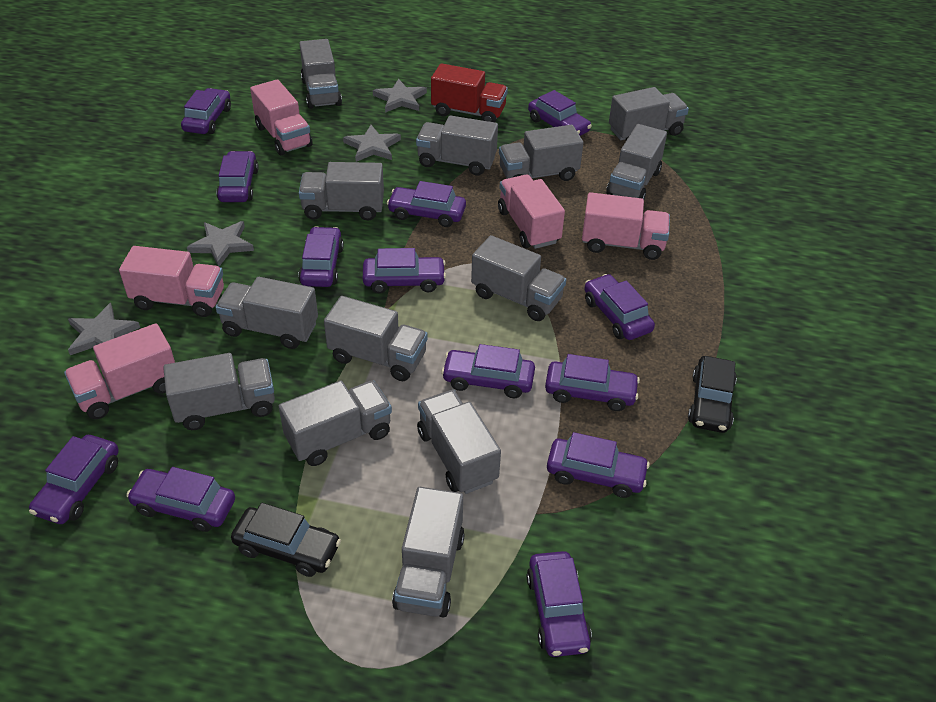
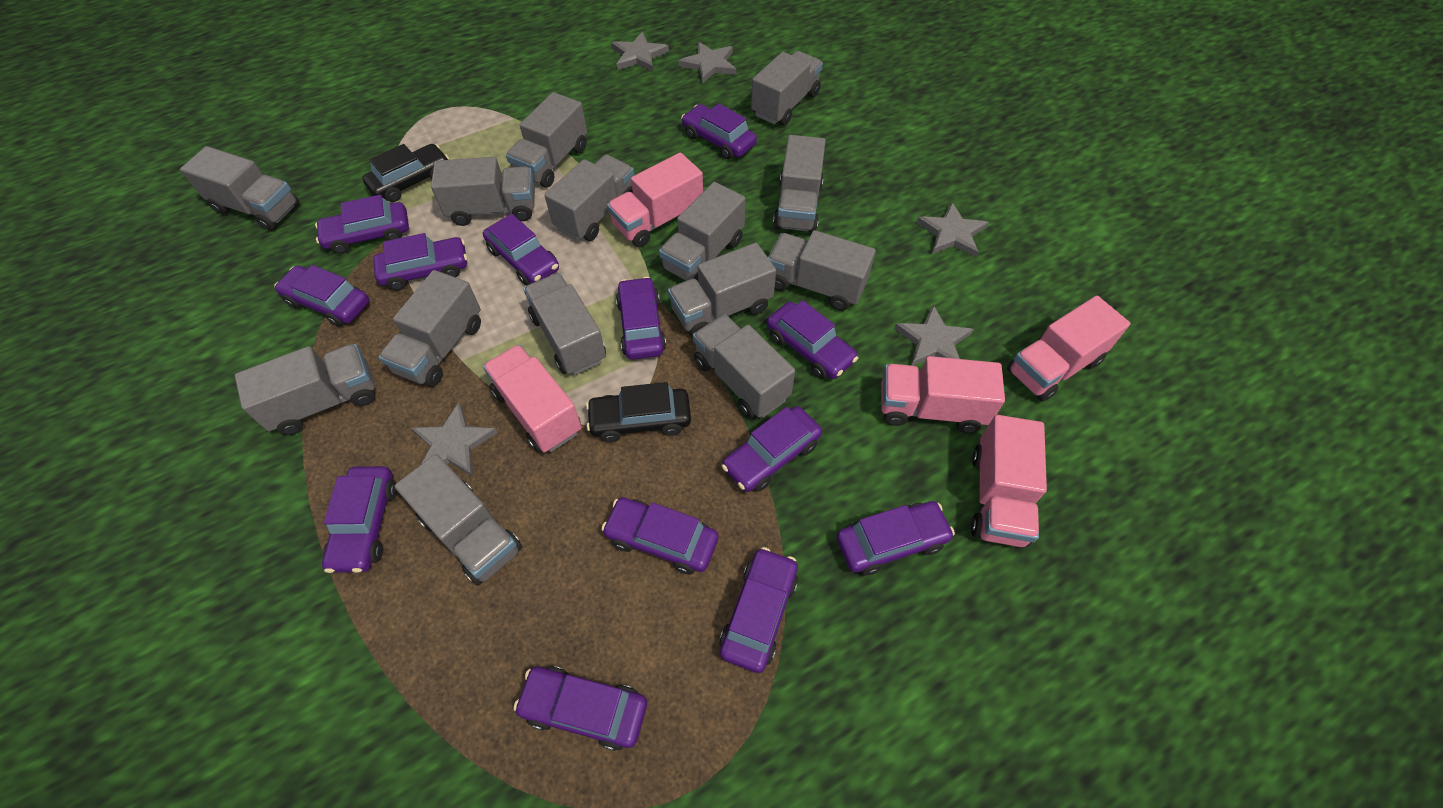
grey star: 4 -> 5
grey truck: 13 -> 14
red truck: 1 -> 0

